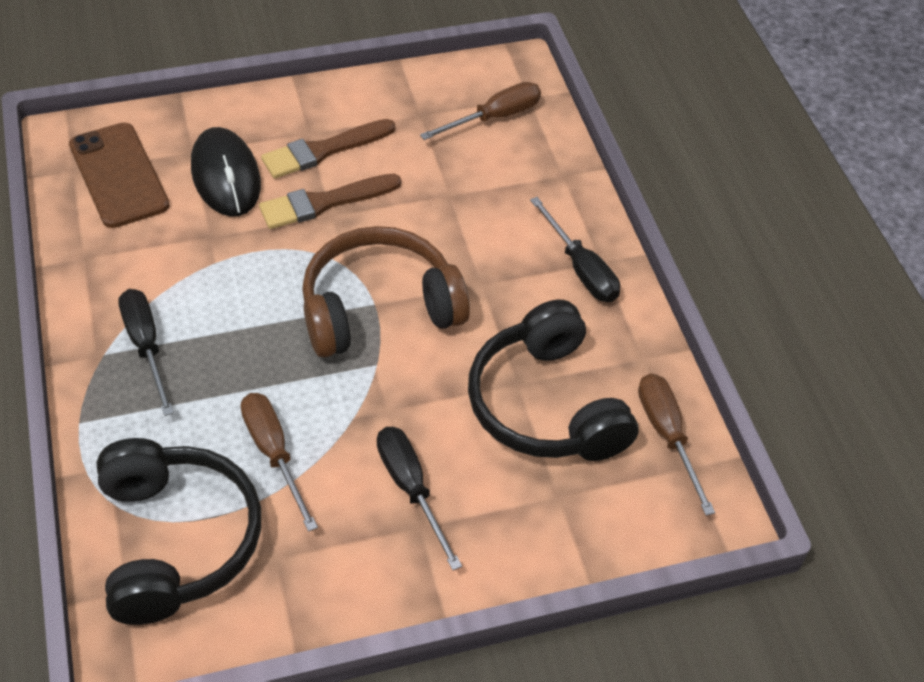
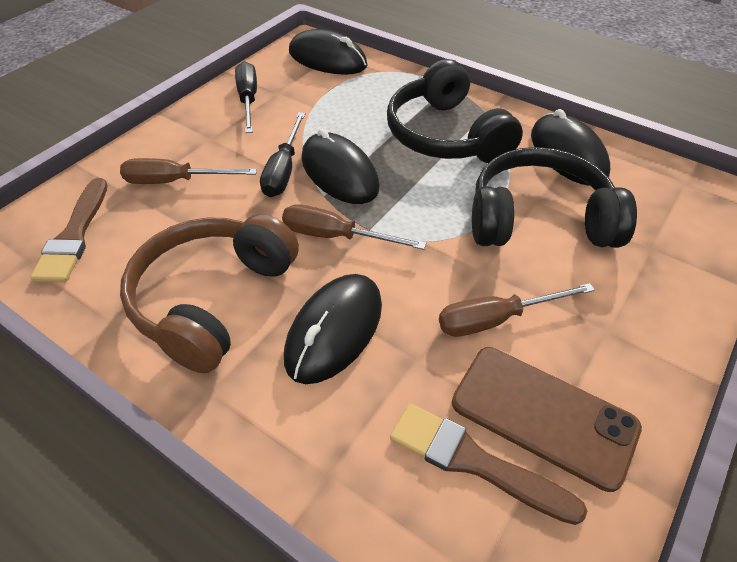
black mouse: 1 -> 4
black screwdriver: 3 -> 2

